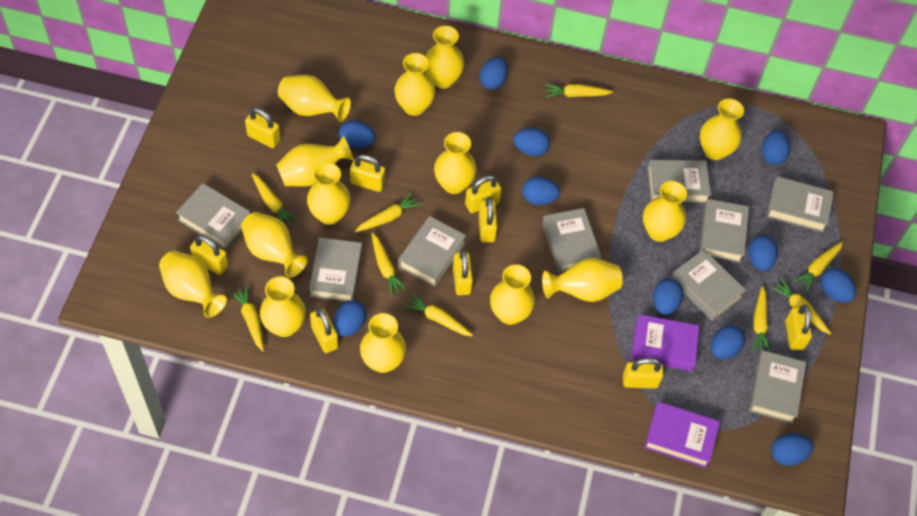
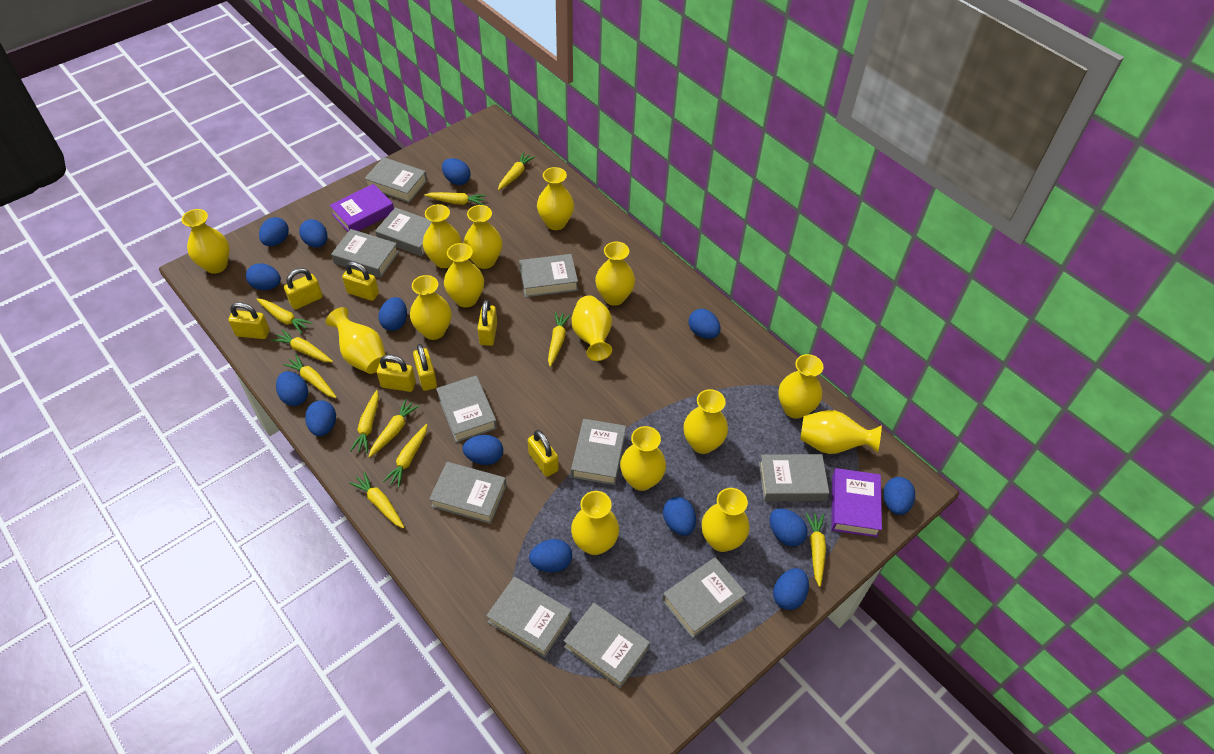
blue egg: 11 -> 14
grey book: 9 -> 11
yellow carrot: 9 -> 11
yellow padlock: 9 -> 7
yellow vase: 14 -> 15

